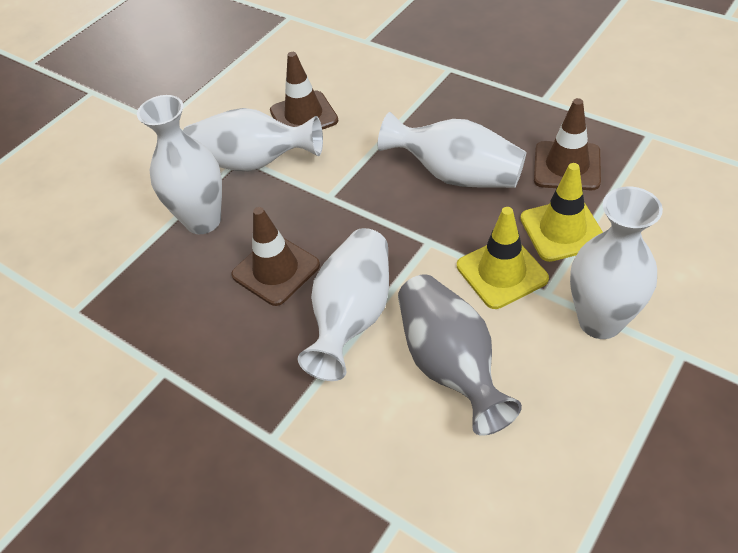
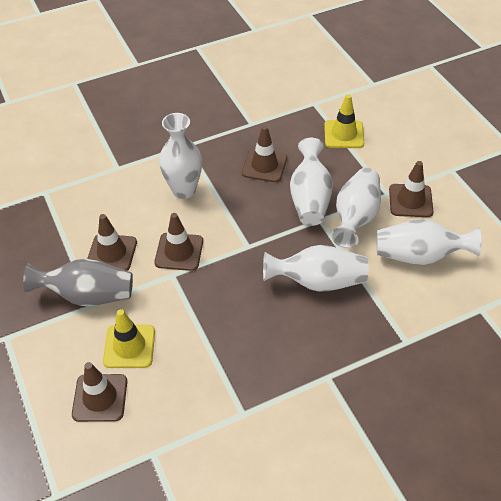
brown traffic cone: 3 -> 5

